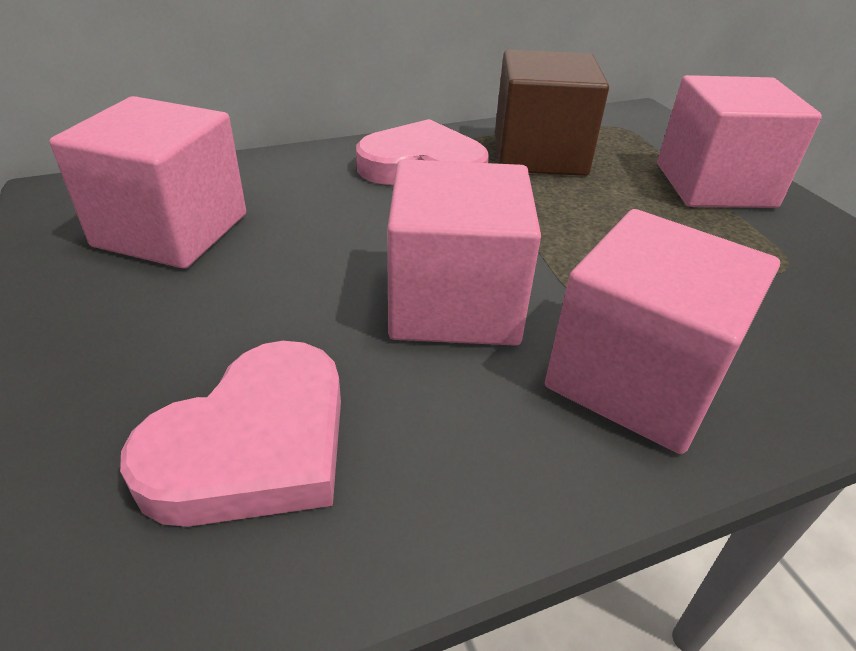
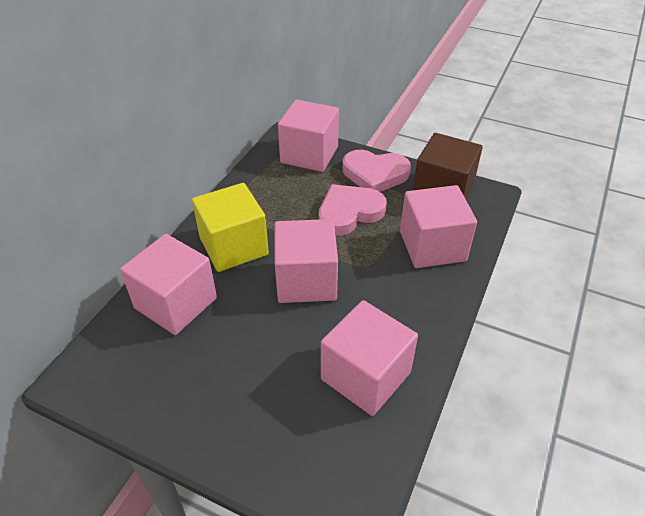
pink cube: 4 -> 5
yellow cube: 0 -> 1

